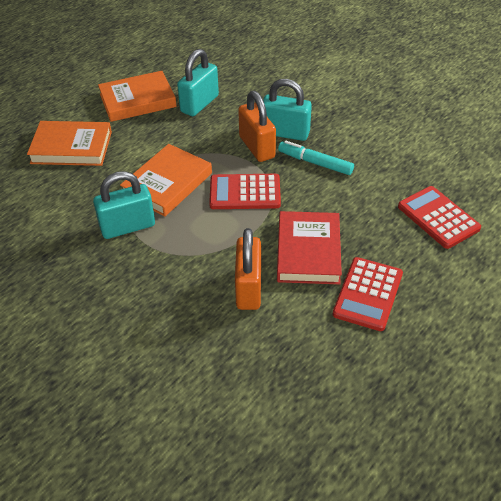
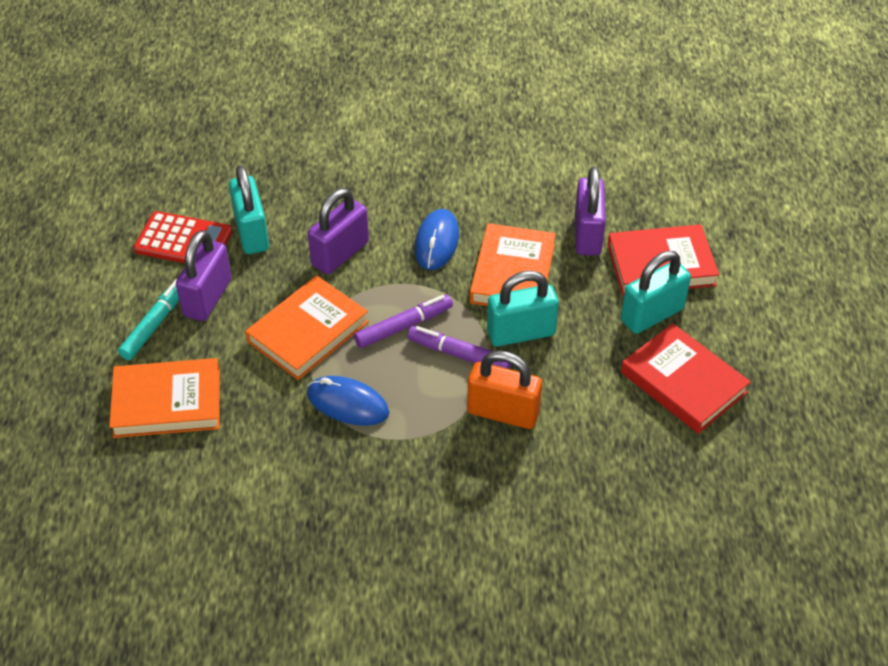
blue mouse: 0 -> 2
orange padlock: 2 -> 1
purple marker: 0 -> 2
purple padlock: 0 -> 3
red book: 1 -> 2
red calculator: 3 -> 1

